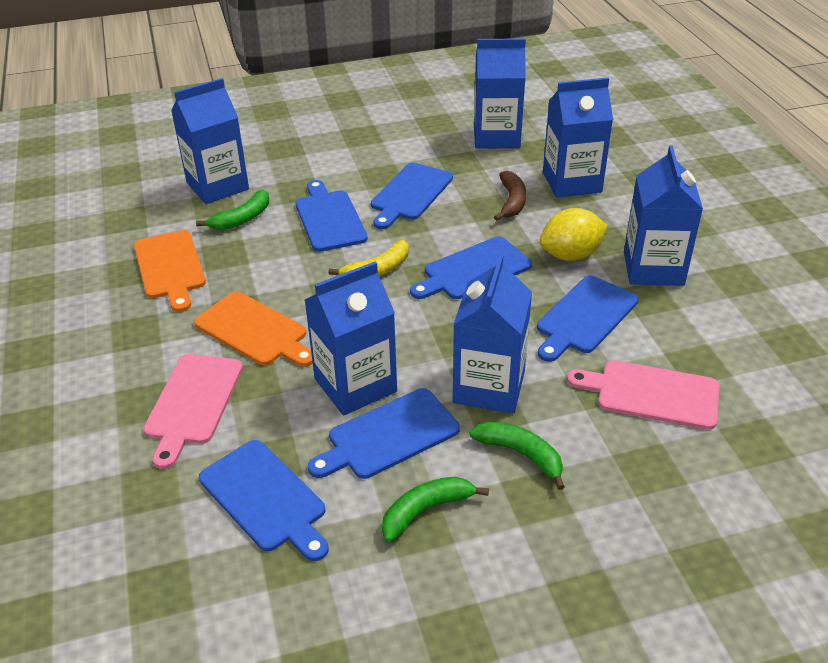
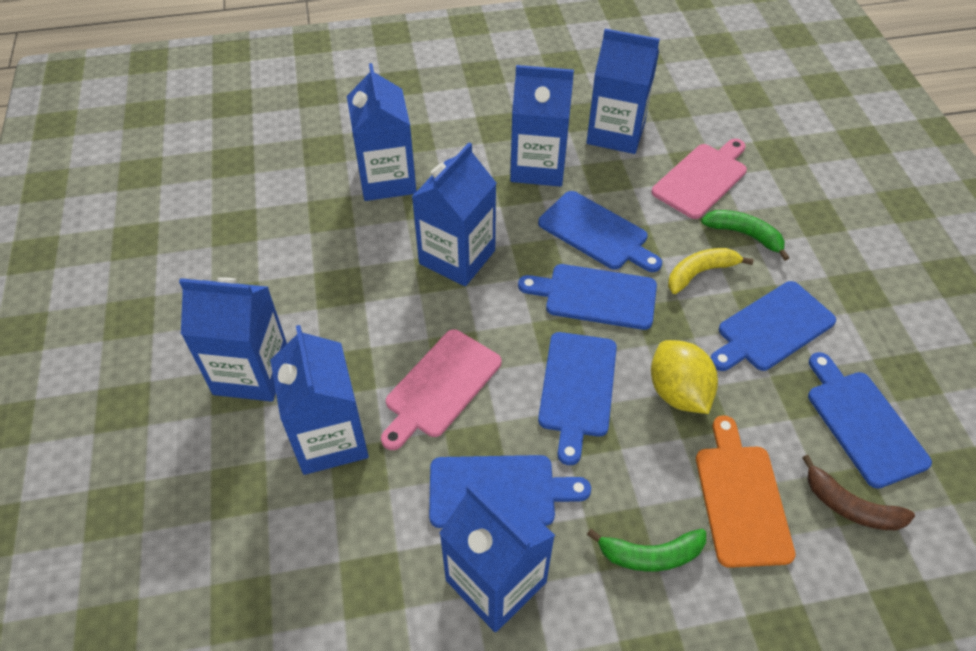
blue carton: 6 -> 7
green banana: 3 -> 2
orange cutting board: 2 -> 1

